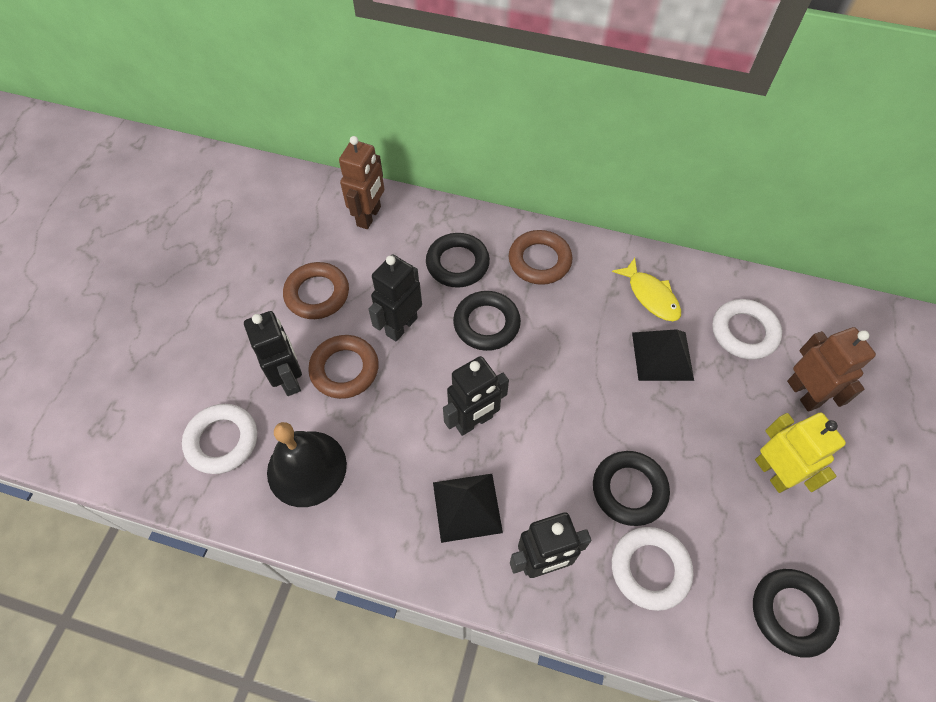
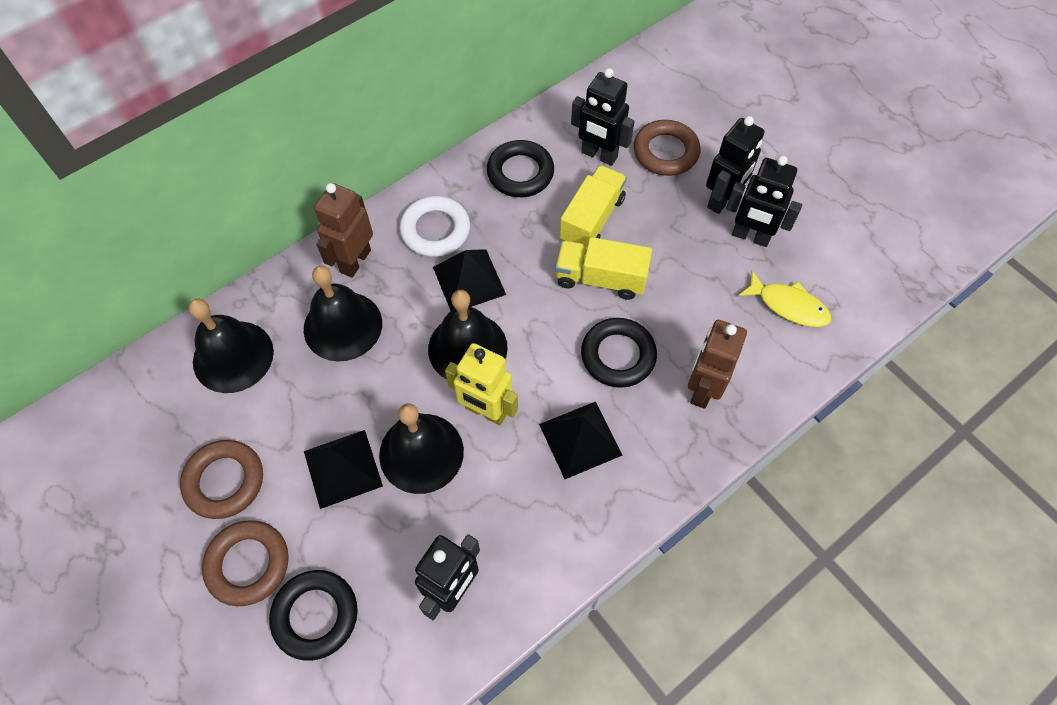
black bell: 1 -> 4
black pyramid: 2 -> 3
black ring: 4 -> 3
white ring: 3 -> 1
yellow truck: 0 -> 2

